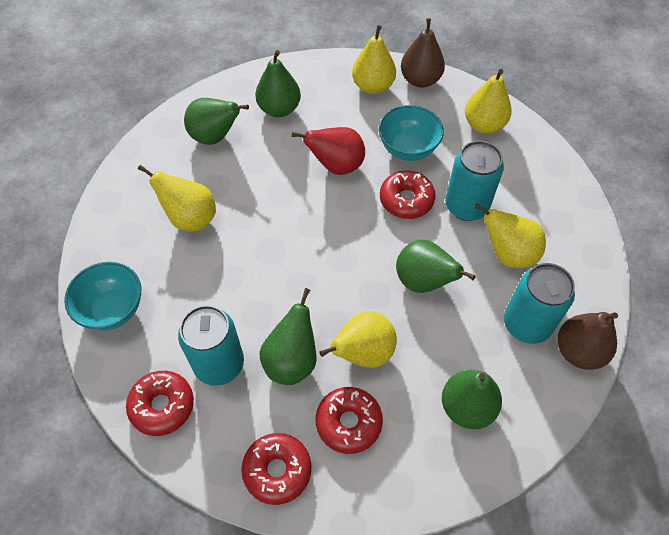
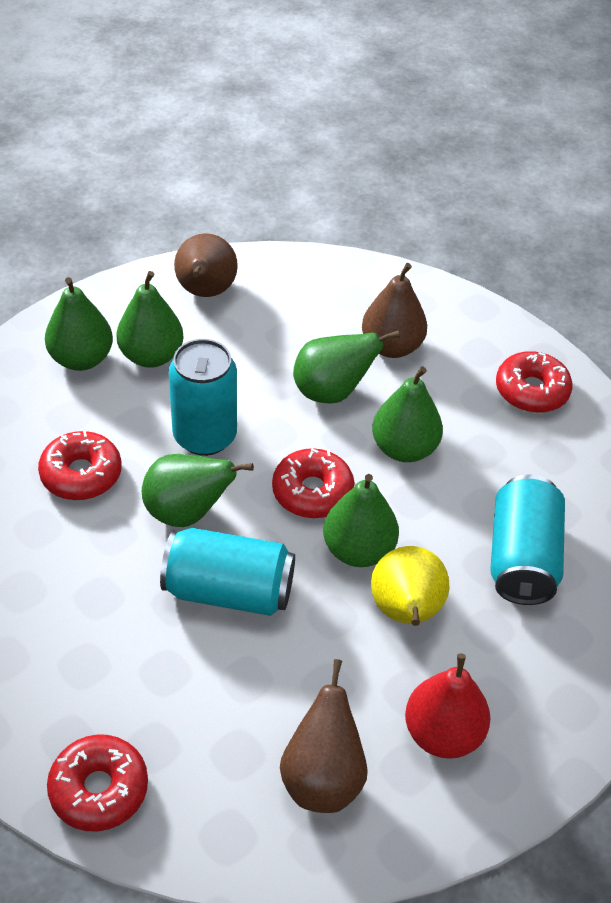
brown pear: 2 -> 3
green pear: 5 -> 6
turquoise bowl: 2 -> 0
yellow pear: 5 -> 1

